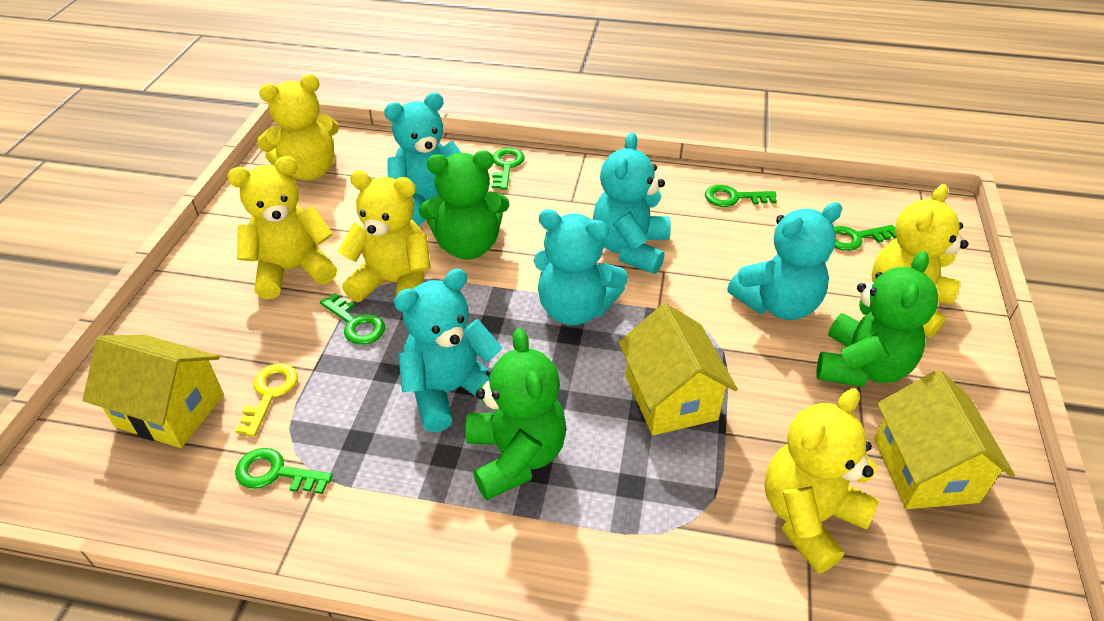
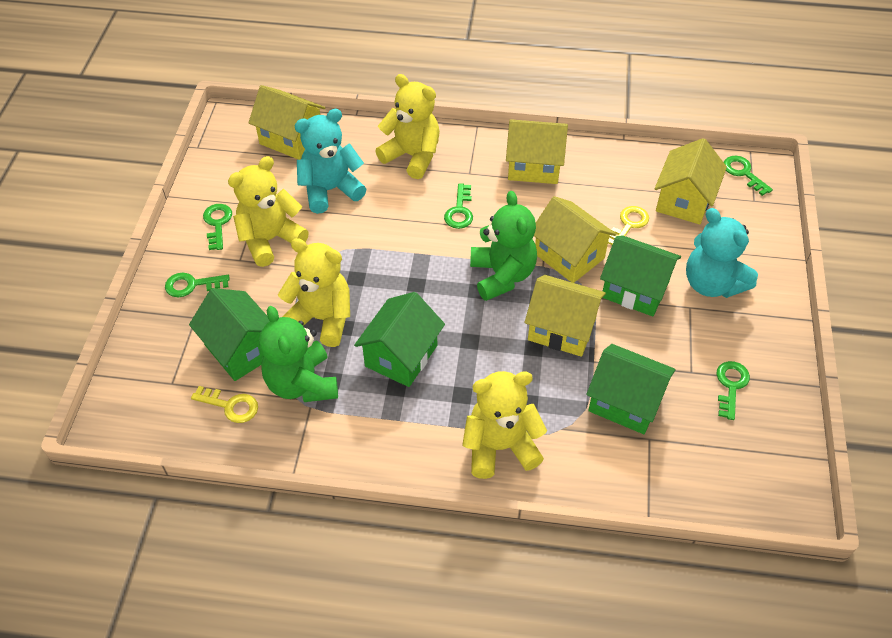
green house: 0 -> 4
green teddy bear: 3 -> 2
turquoise teddy bear: 5 -> 2
yellow house: 3 -> 5
yellow key: 1 -> 2
yellow teddy bear: 5 -> 4

